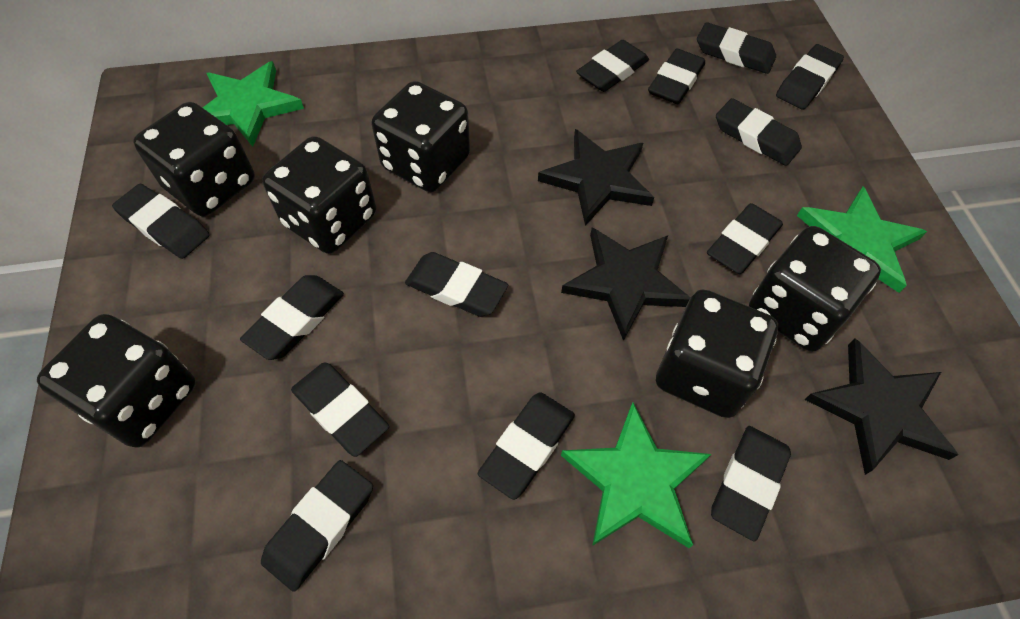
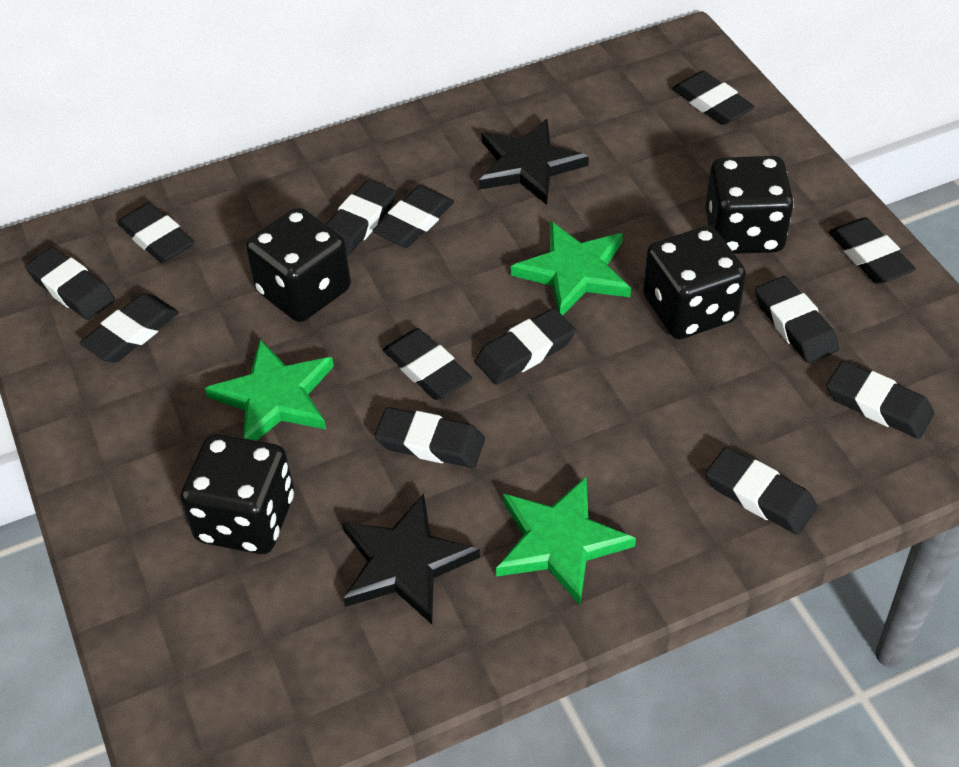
black dice: 6 -> 4
black star: 3 -> 2

